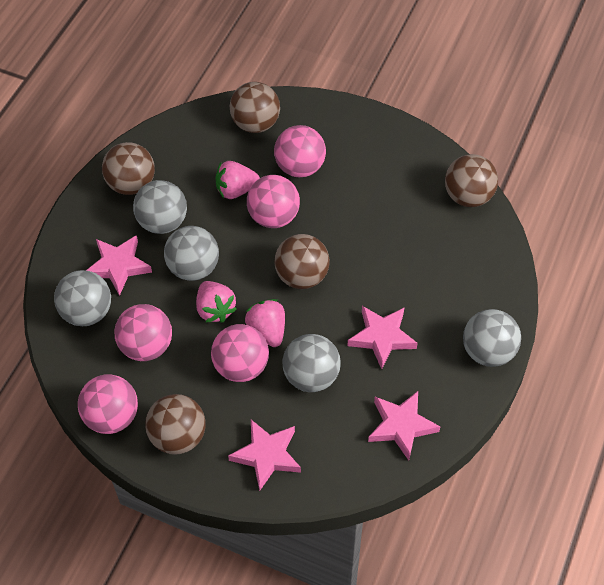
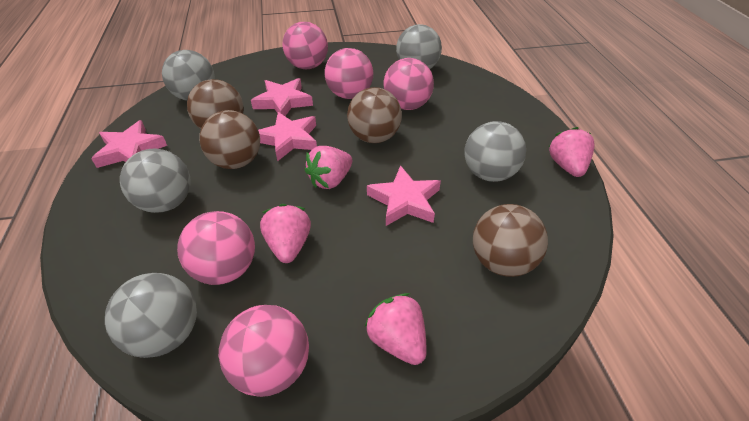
brown ball: 5 -> 4
pink strawberry: 3 -> 4

